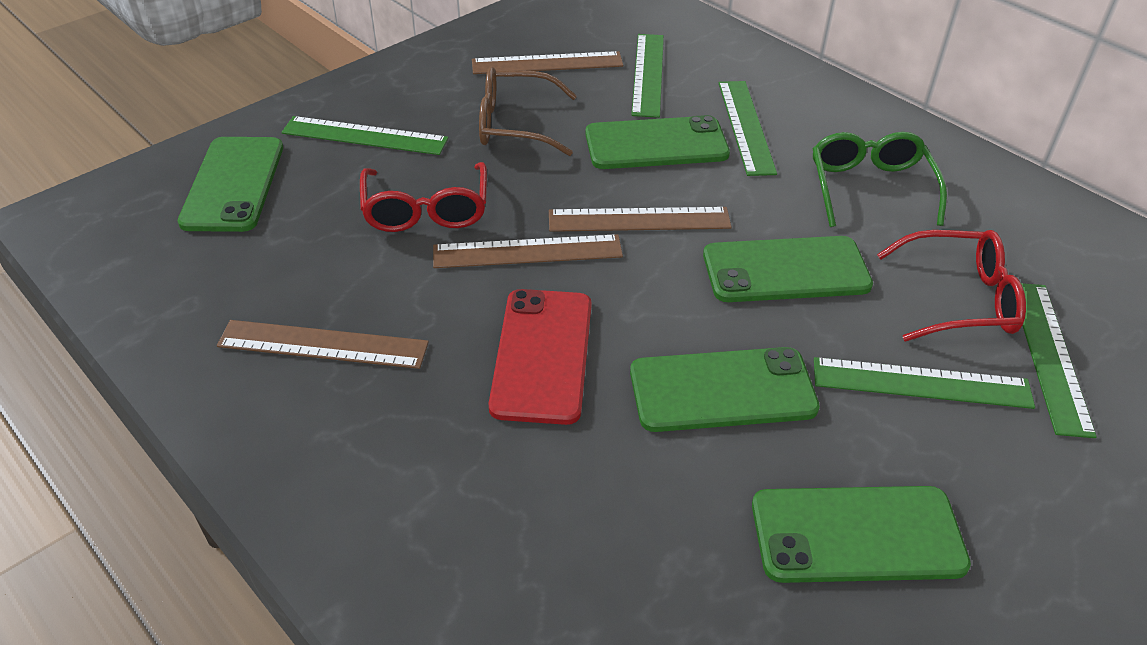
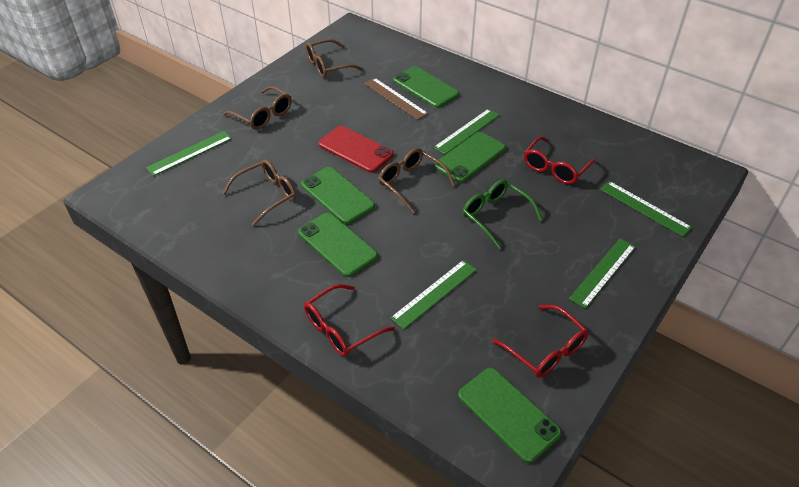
brown glasses: 1 -> 4
brown ruler: 4 -> 1
red glasses: 2 -> 3

